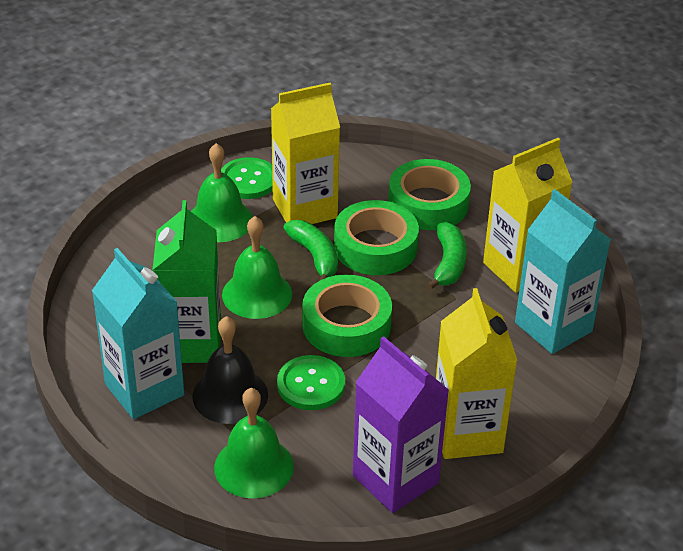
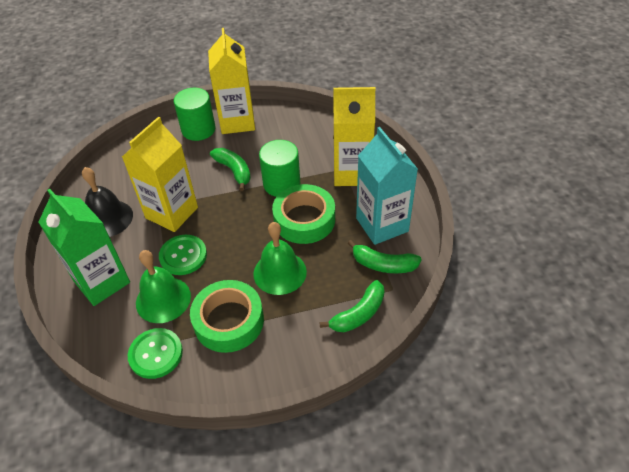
green banana: 2 -> 3
green bell: 3 -> 2
green cylinder: 0 -> 2
green tape: 3 -> 2
purple carton: 1 -> 0
turquoise carton: 2 -> 1

